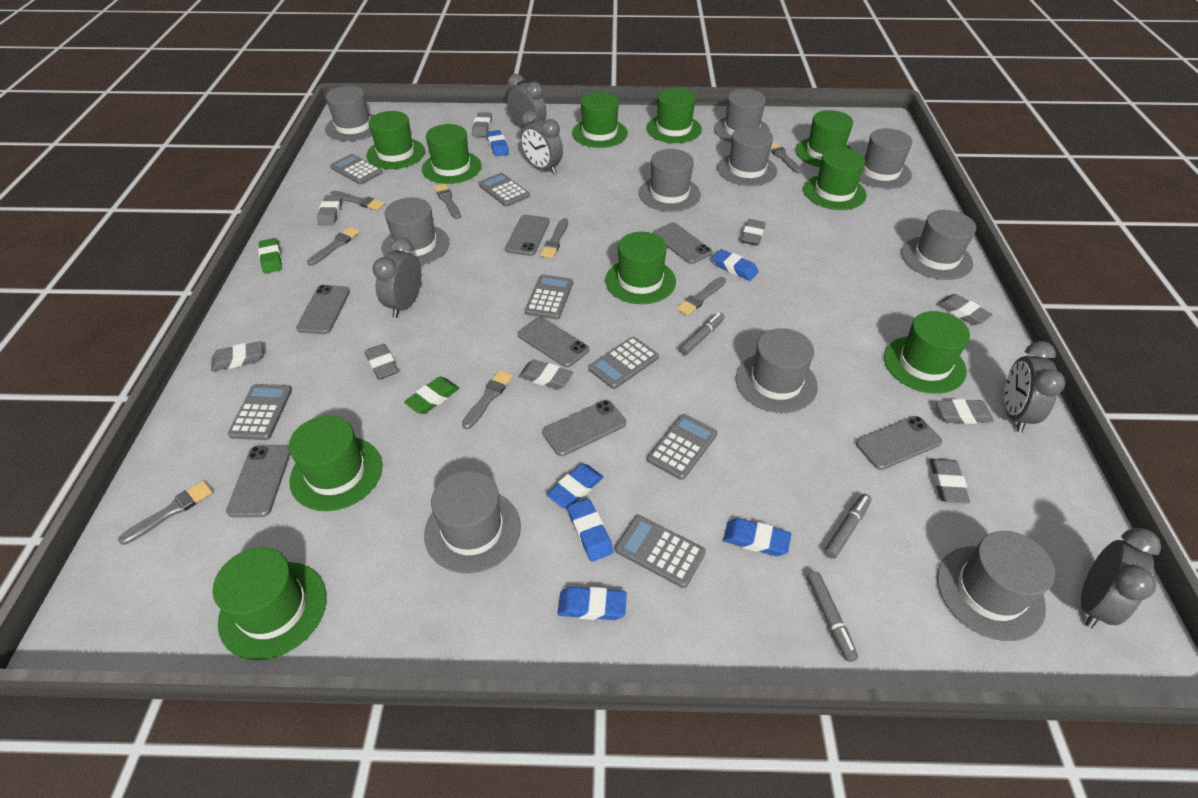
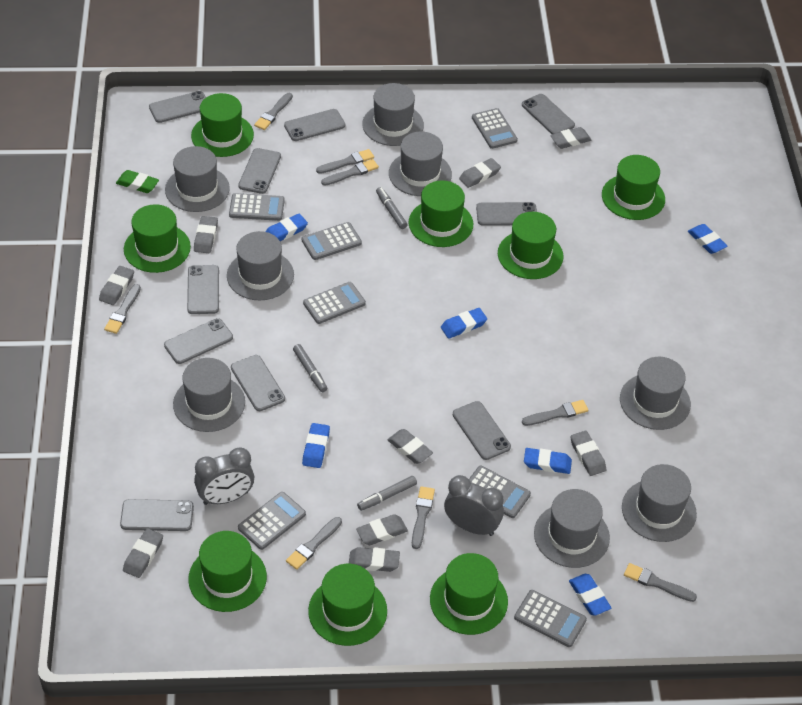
green eraser: 2 -> 1
green hat: 10 -> 8
grey clock: 5 -> 2
grey hat: 10 -> 8
grey phone: 7 -> 10

